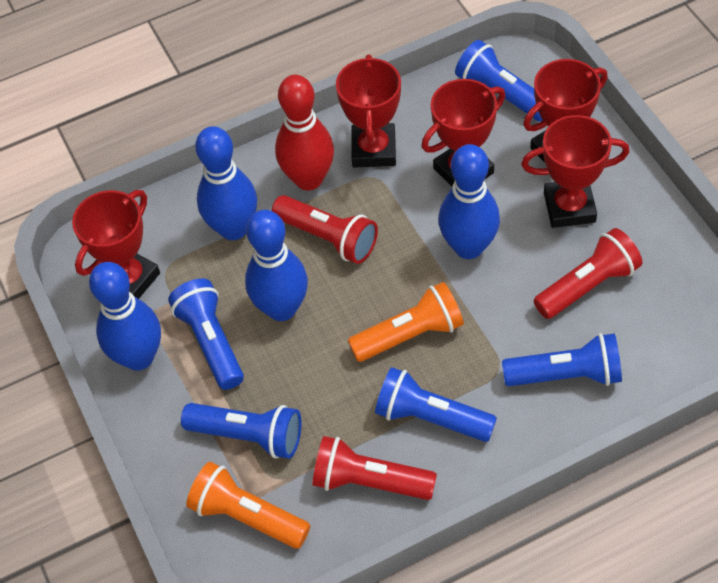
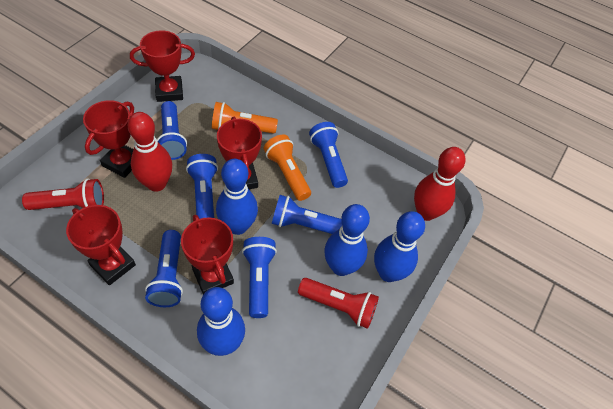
blue flashlight: 5 -> 6
red bowling pin: 1 -> 2
red flashlight: 3 -> 2

